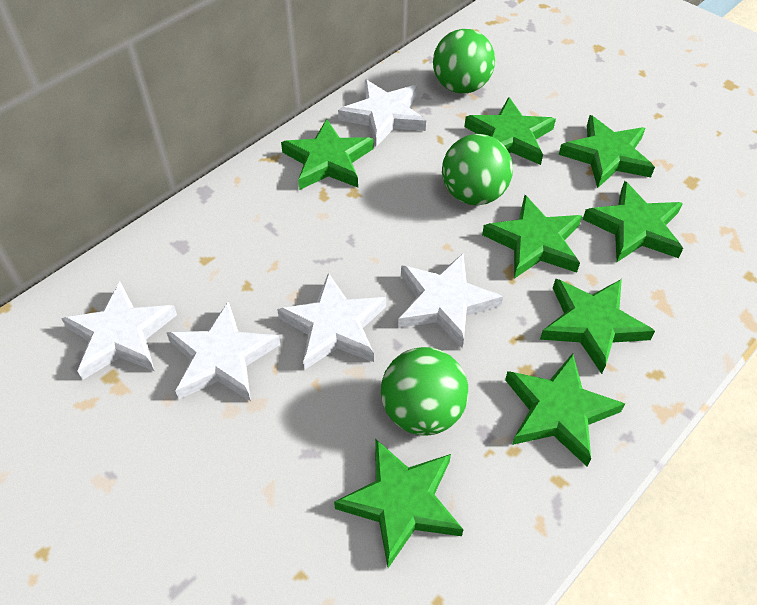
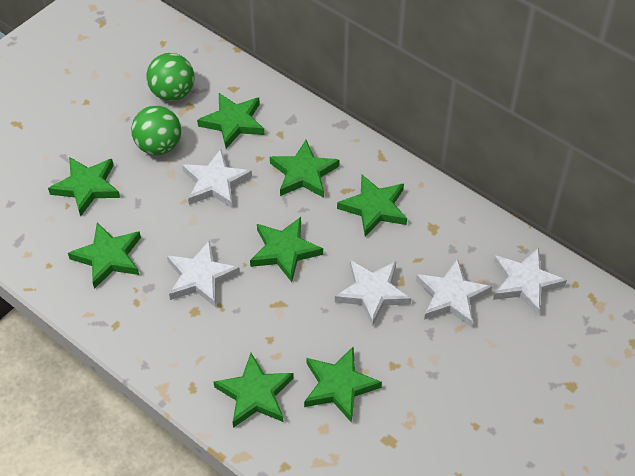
green ball: 3 -> 2

